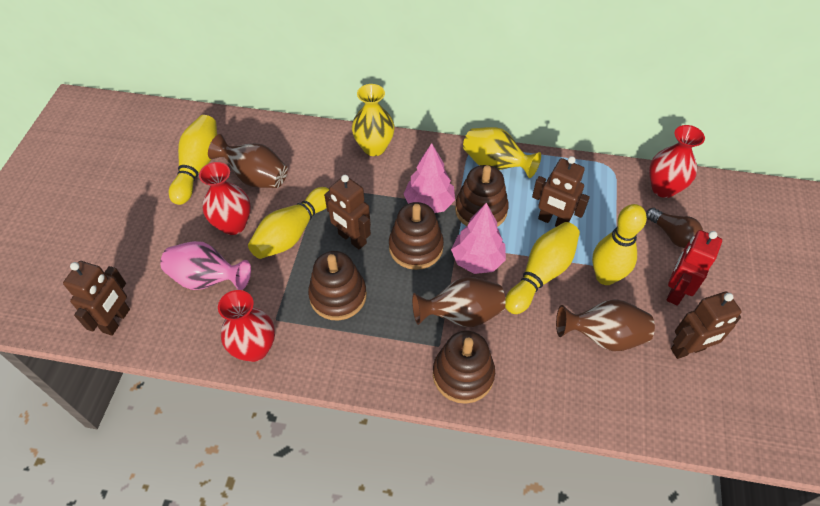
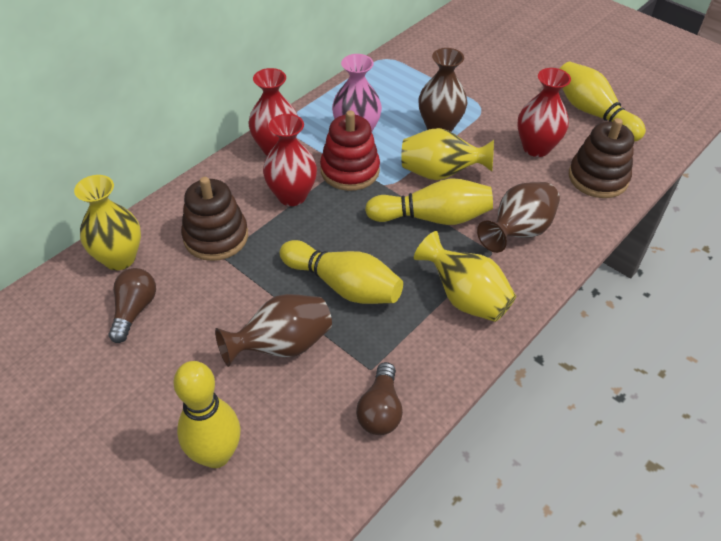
brown light bulb: 1 -> 2
brown robot: 4 -> 0
brown stacking toy: 4 -> 2
pink tree: 2 -> 0
red robot: 1 -> 0
red stacking toy: 0 -> 1
yellow vase: 2 -> 3

